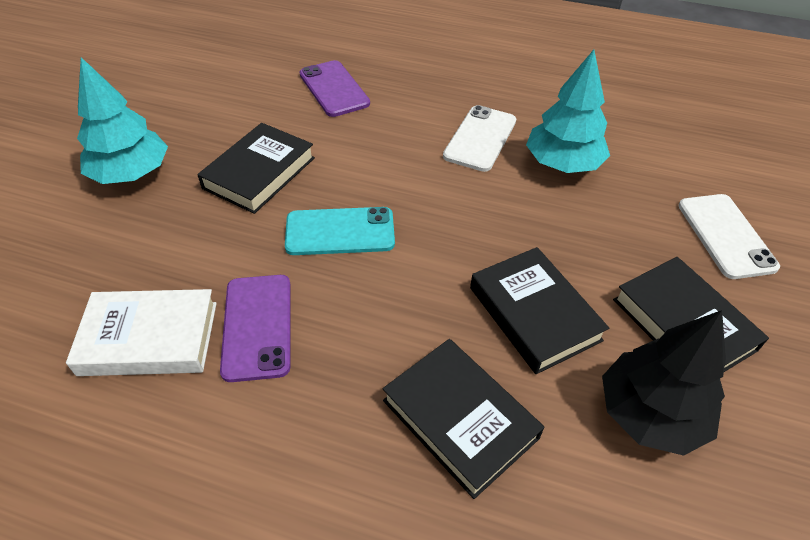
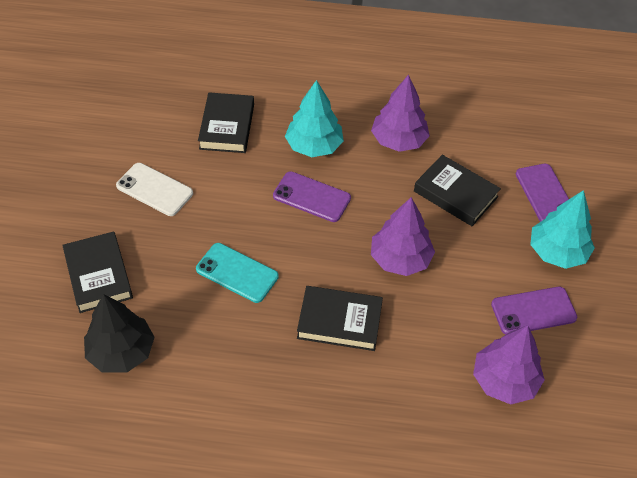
purple phone: 2 -> 3
purple tree: 0 -> 3
white book: 1 -> 0
white phone: 2 -> 1

